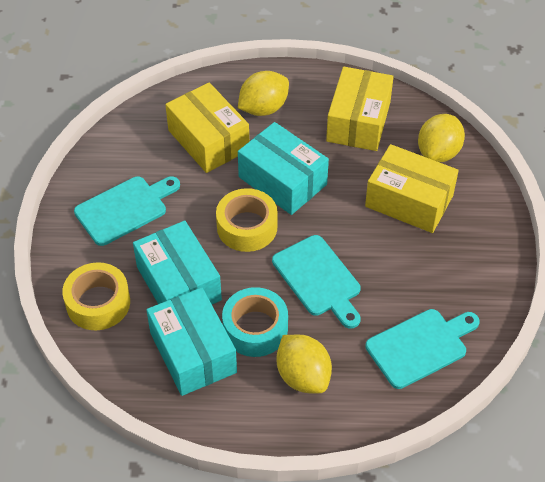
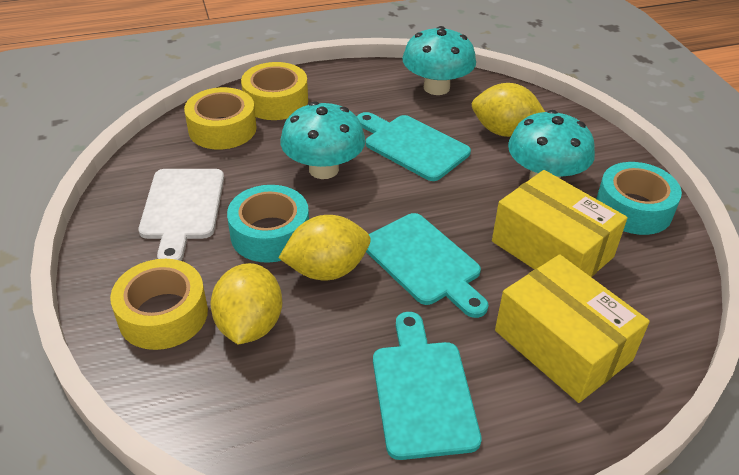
turquoise box: 3 -> 0
turquoise mushroom: 0 -> 3
turquoise tape: 1 -> 2
white cutting board: 0 -> 1
yellow box: 3 -> 2
yellow tape: 2 -> 3

